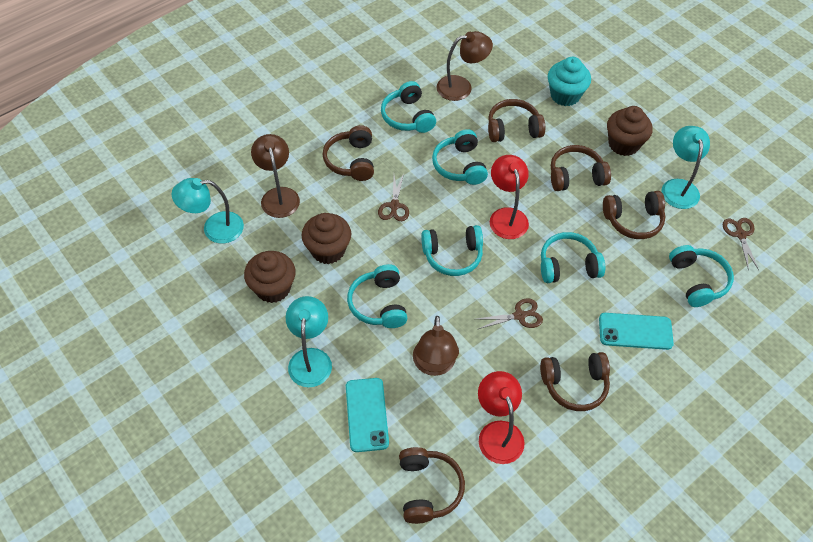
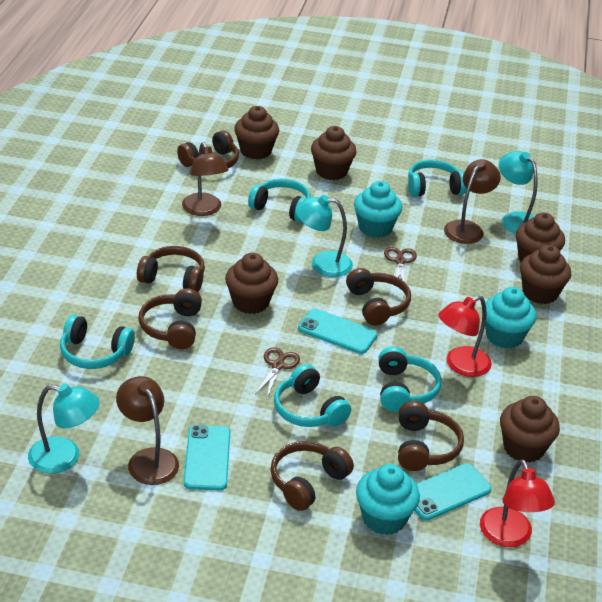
brown cupcake: 3 -> 6
brown scissors: 3 -> 2
turquoise cupcake: 1 -> 3
turquoise headphones: 6 -> 5
turquoise phone: 2 -> 3

